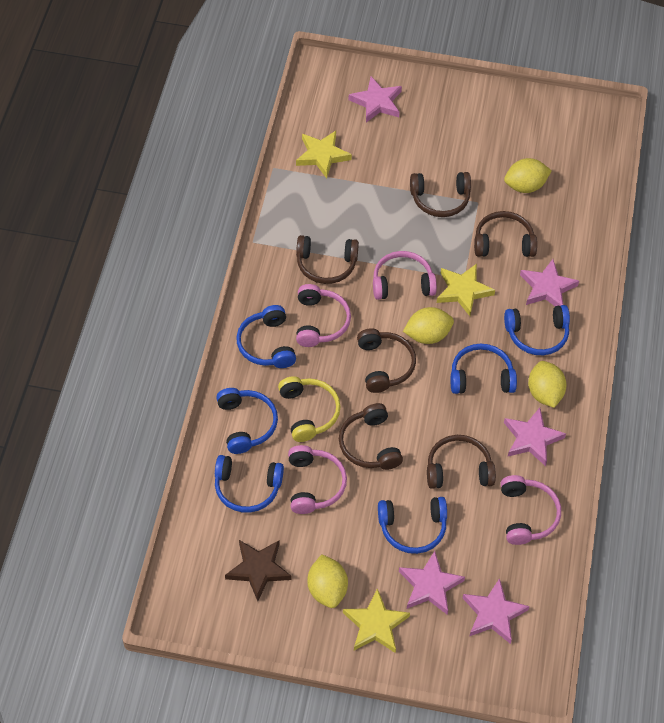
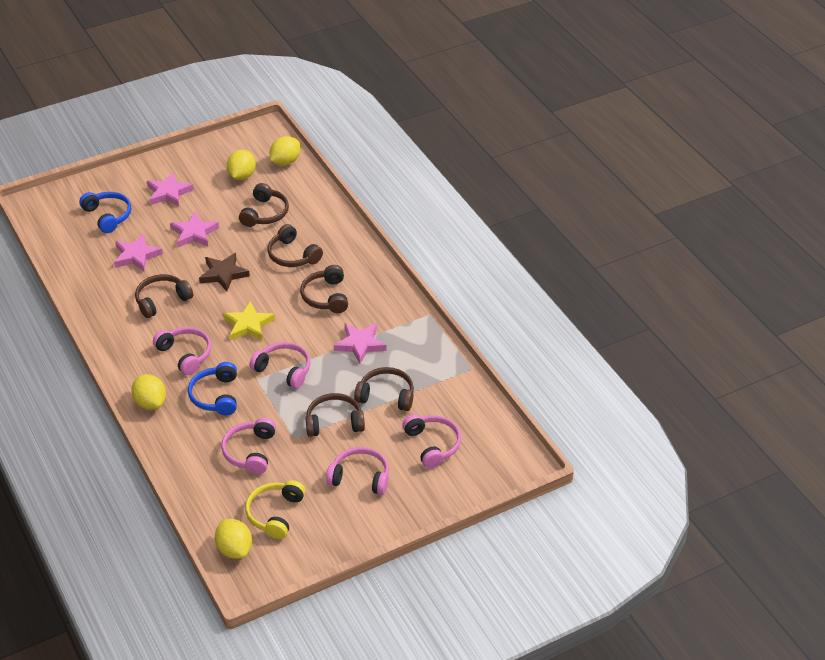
blue headphones: 6 -> 2
pink headphones: 4 -> 5
pink star: 5 -> 4
yellow star: 3 -> 1

